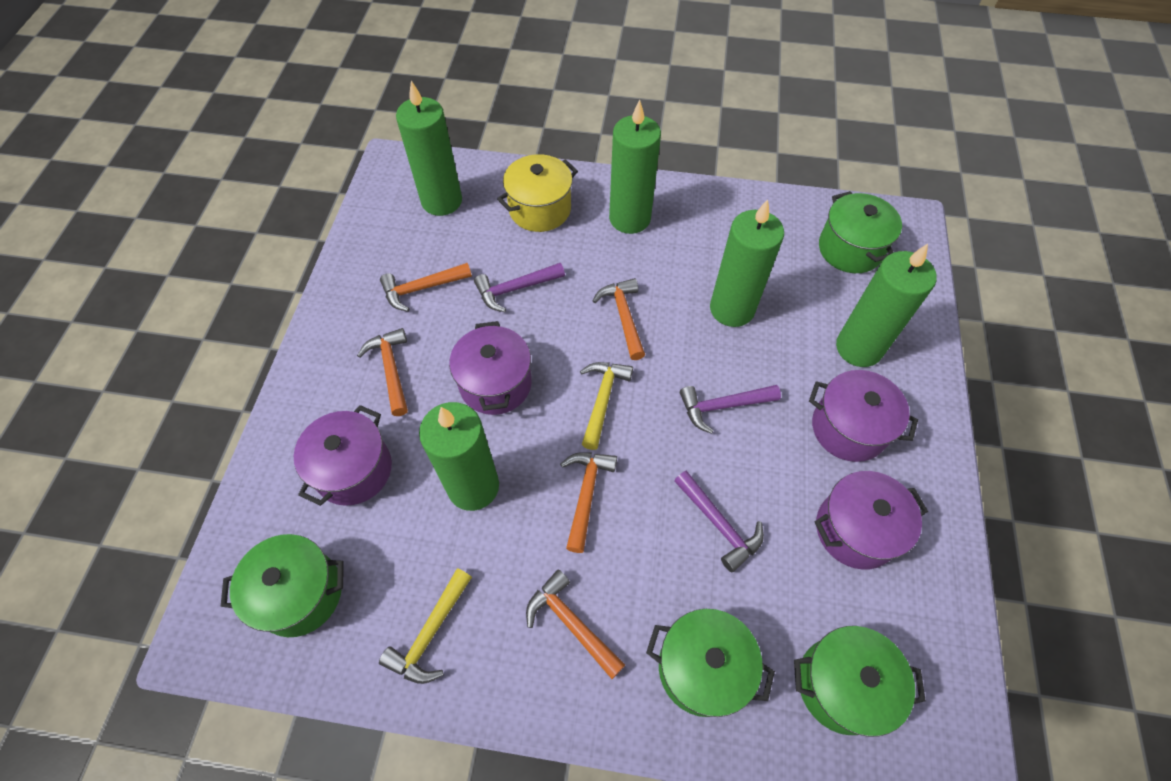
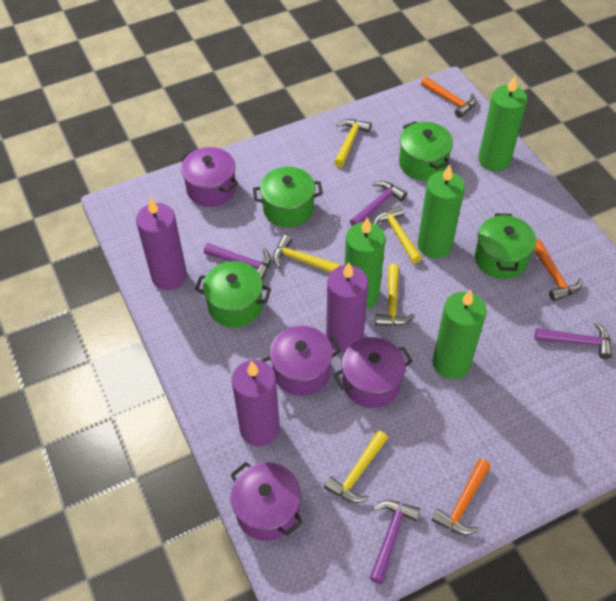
green candle: 5 -> 4
orange hammer: 5 -> 3
purple candle: 0 -> 3
purple hammer: 3 -> 4
yellow hammer: 2 -> 5
yellow pot: 1 -> 0

